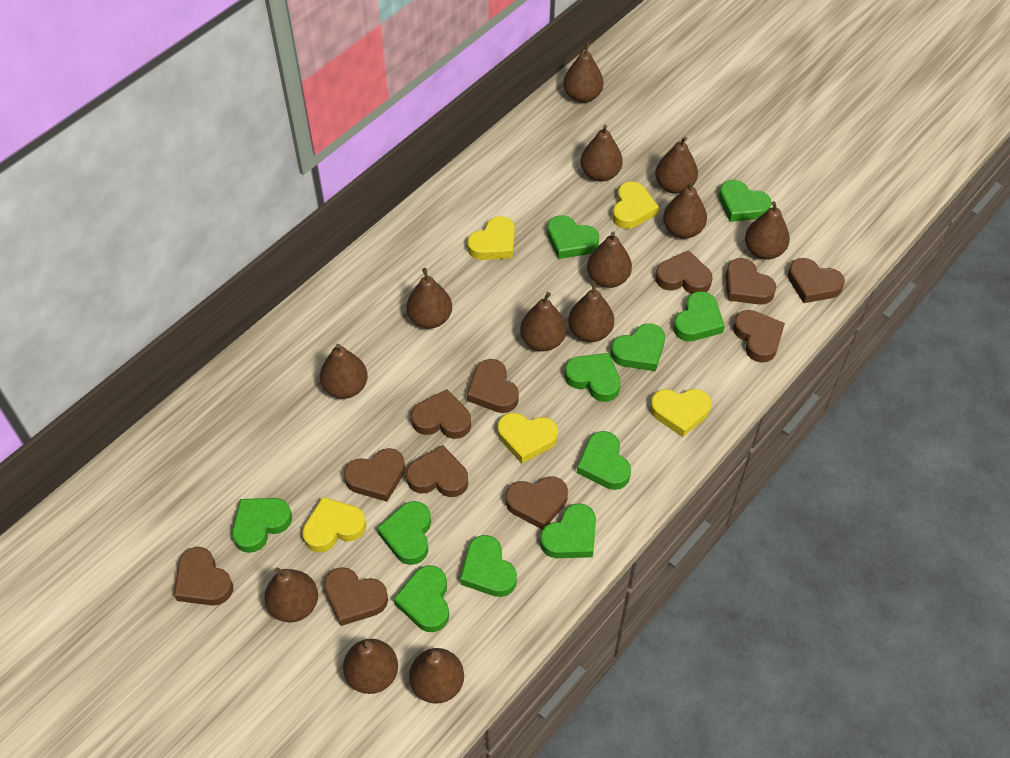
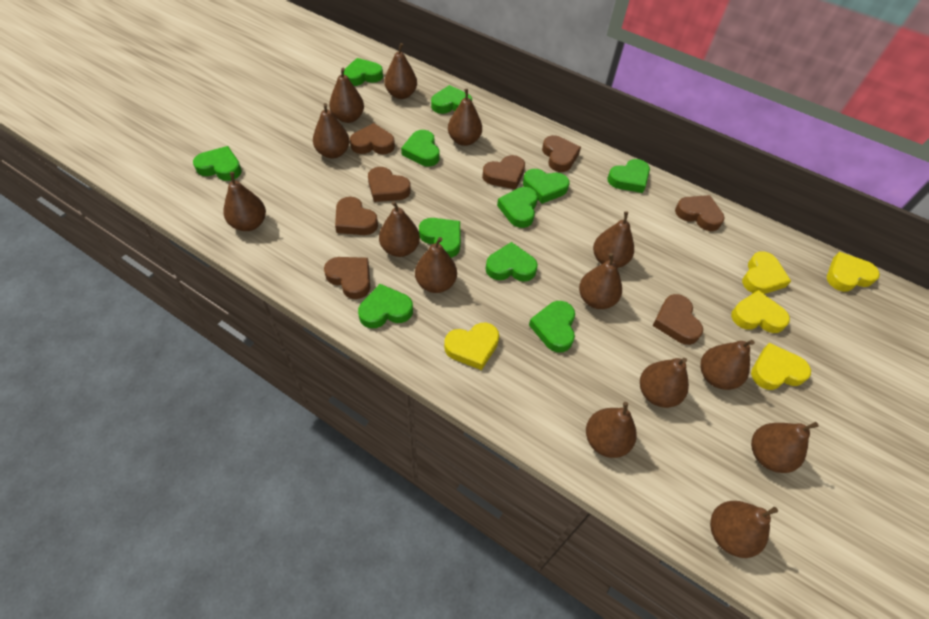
brown heart: 11 -> 8
brown pear: 13 -> 14

